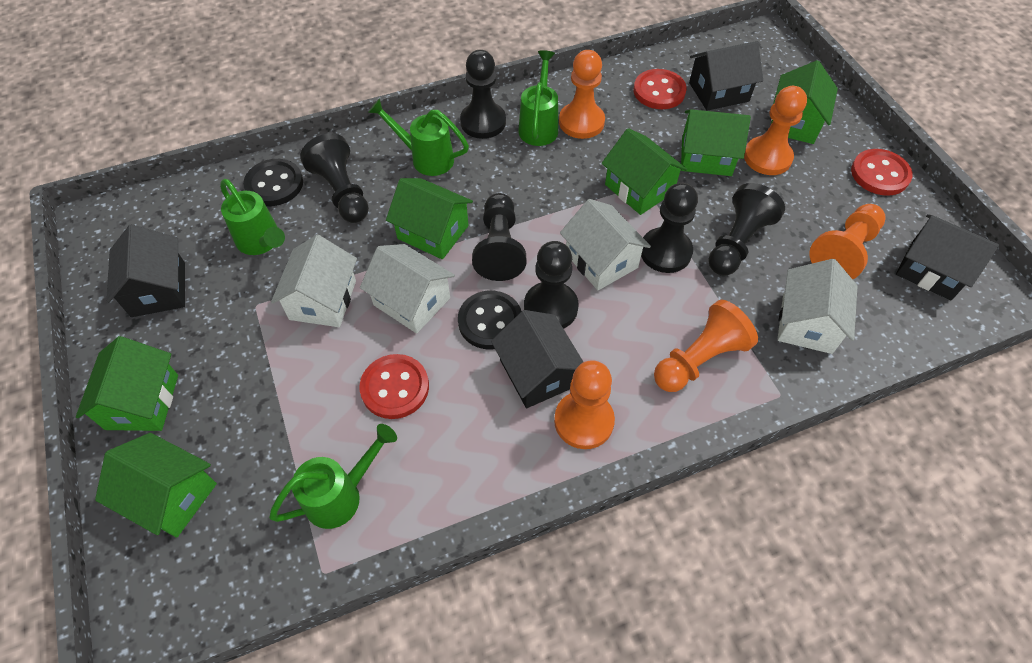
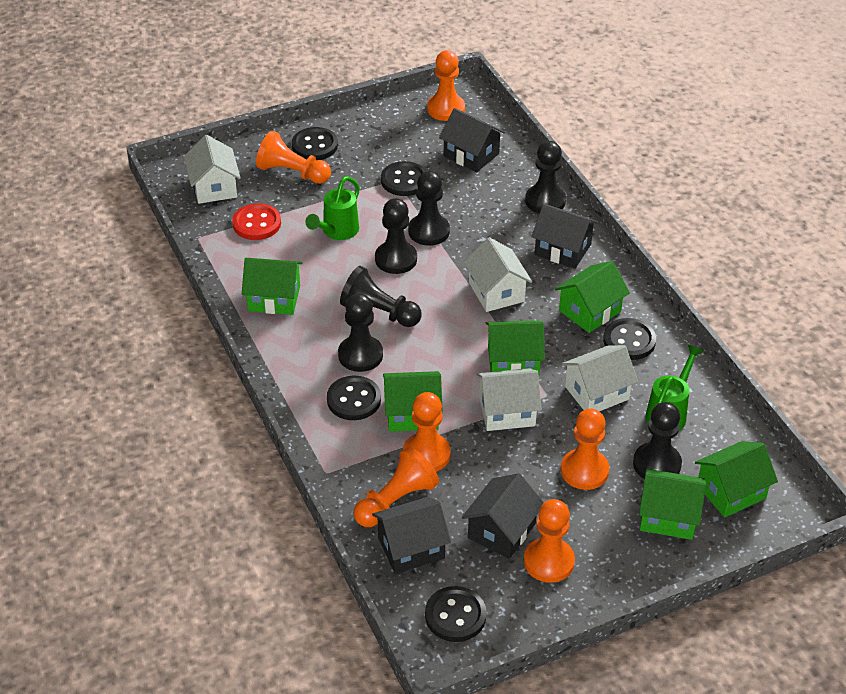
black button: 2 -> 5
green watering can: 4 -> 2
orange pawn: 5 -> 6
red button: 3 -> 1

